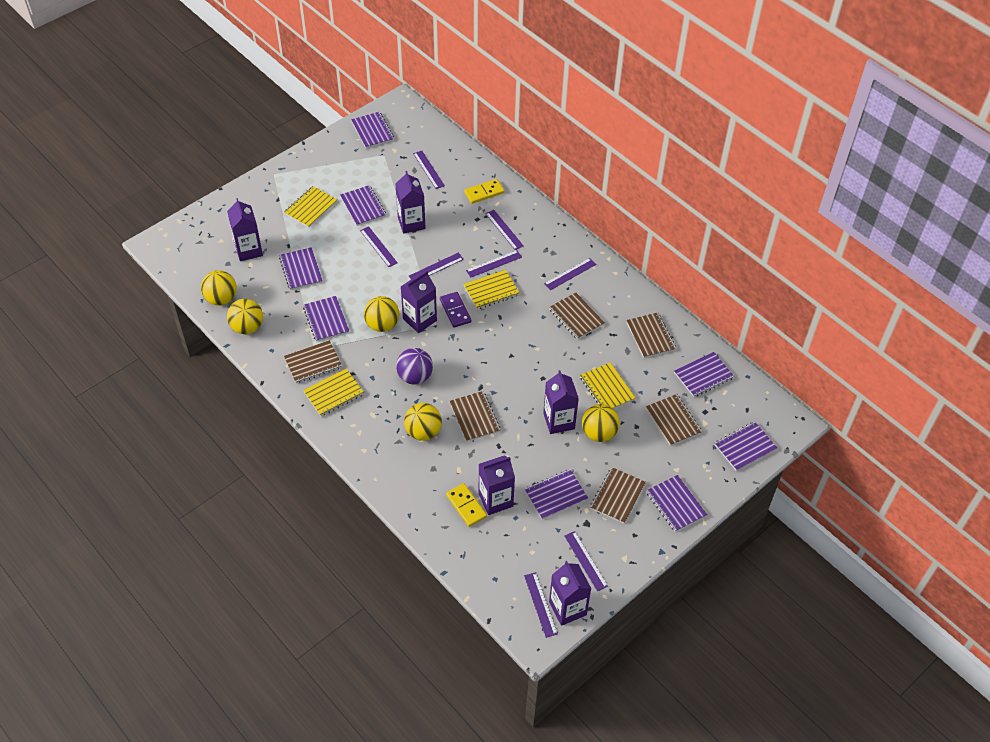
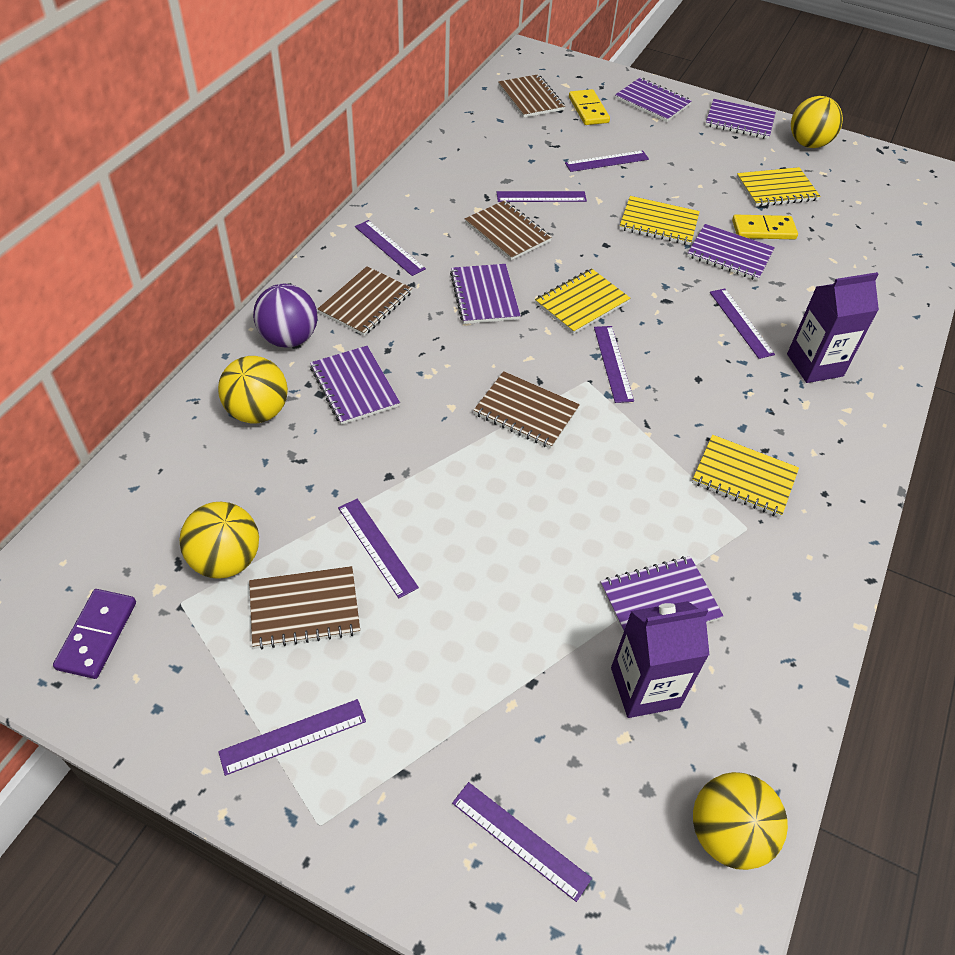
brown notebook: 6 -> 5
purple carton: 6 -> 2
purple notebook: 8 -> 6
yellow ball: 5 -> 4

